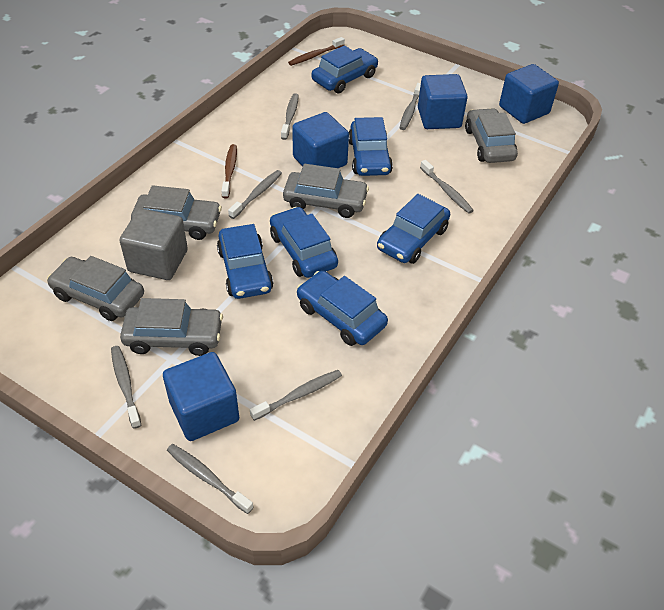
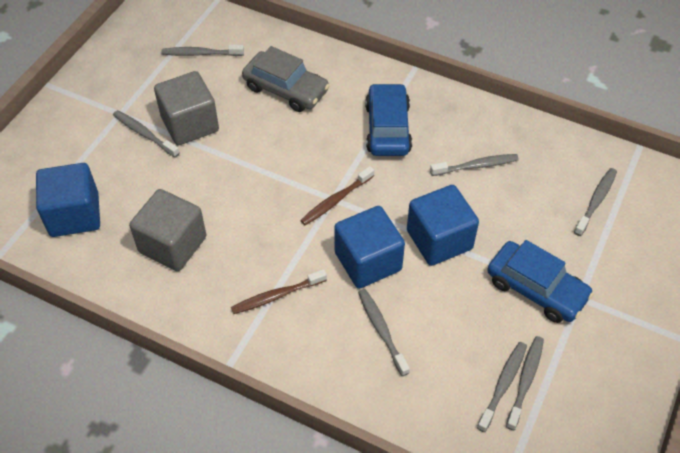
blue car: 6 -> 2
blue cube: 4 -> 3
grey car: 5 -> 1
grey cube: 1 -> 2

